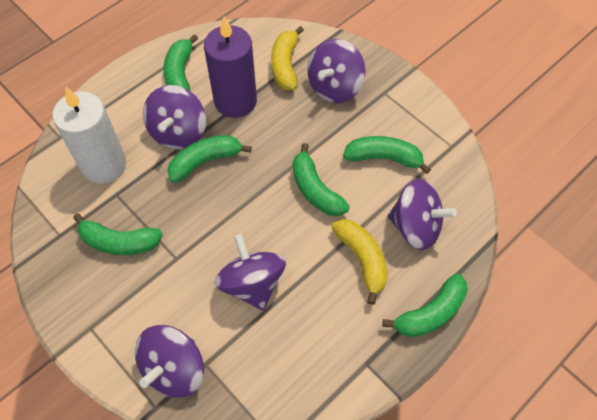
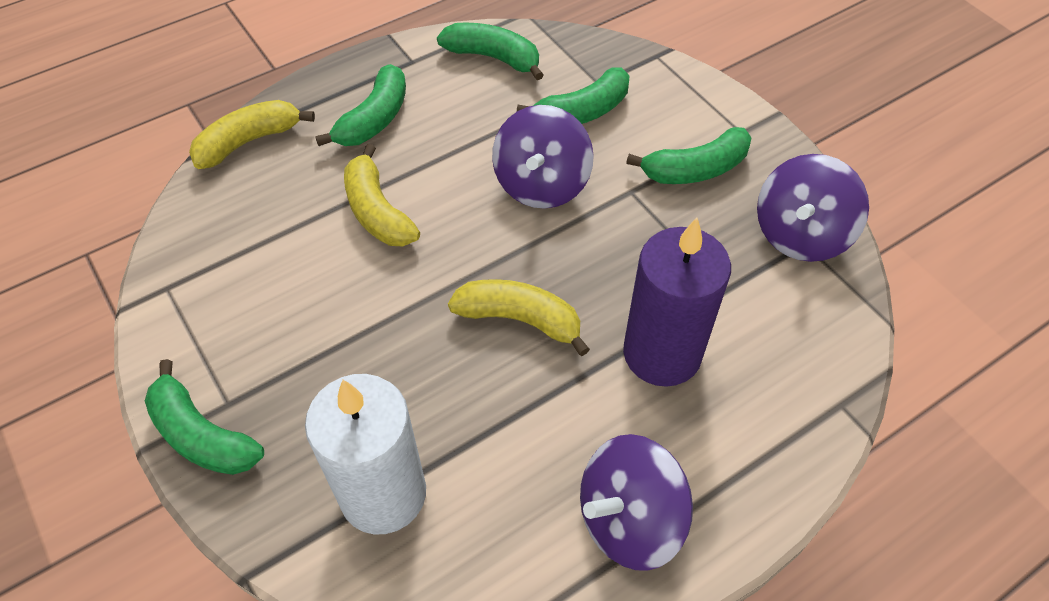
green banana: 6 -> 5
purple spinning top: 5 -> 3
yellow banana: 2 -> 3

